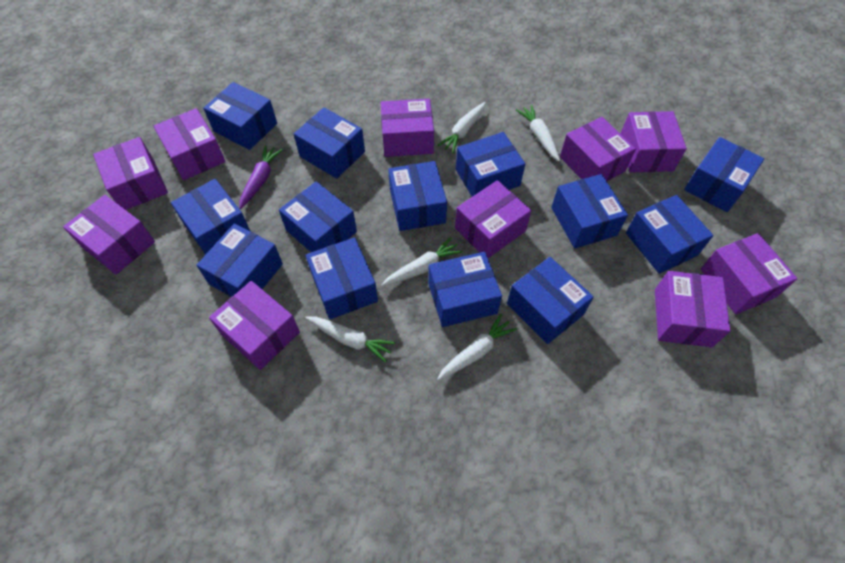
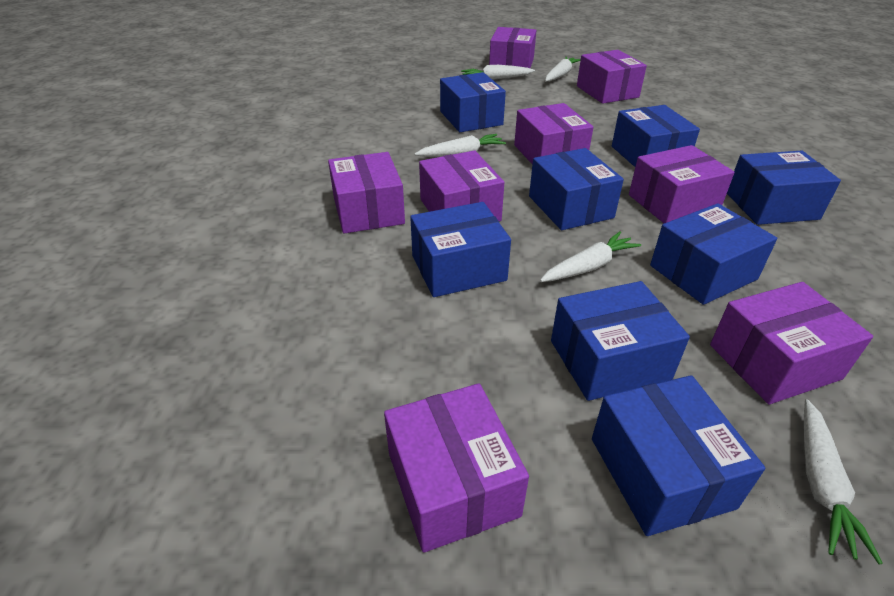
blue box: 13 -> 8
purple box: 10 -> 8
purple carrot: 1 -> 0

